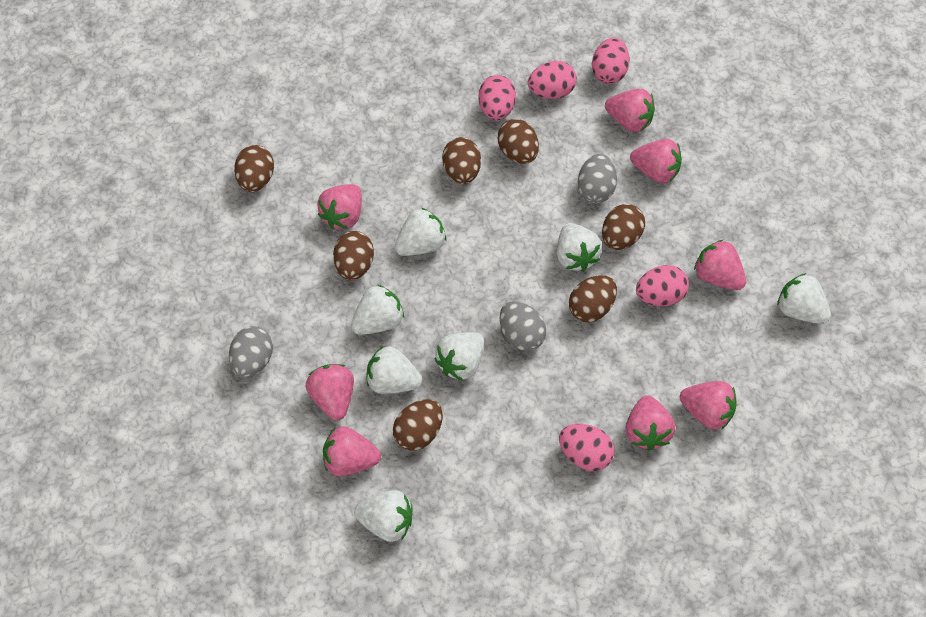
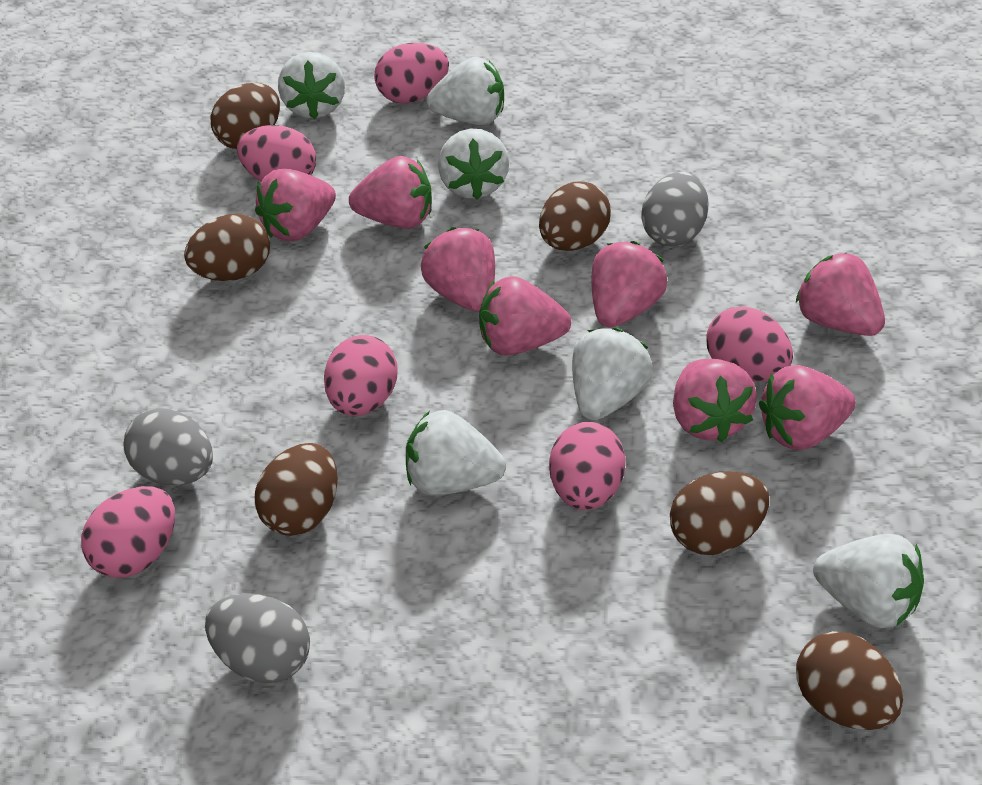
brown egg: 7 -> 6
pink egg: 5 -> 6
white strawberry: 7 -> 6

